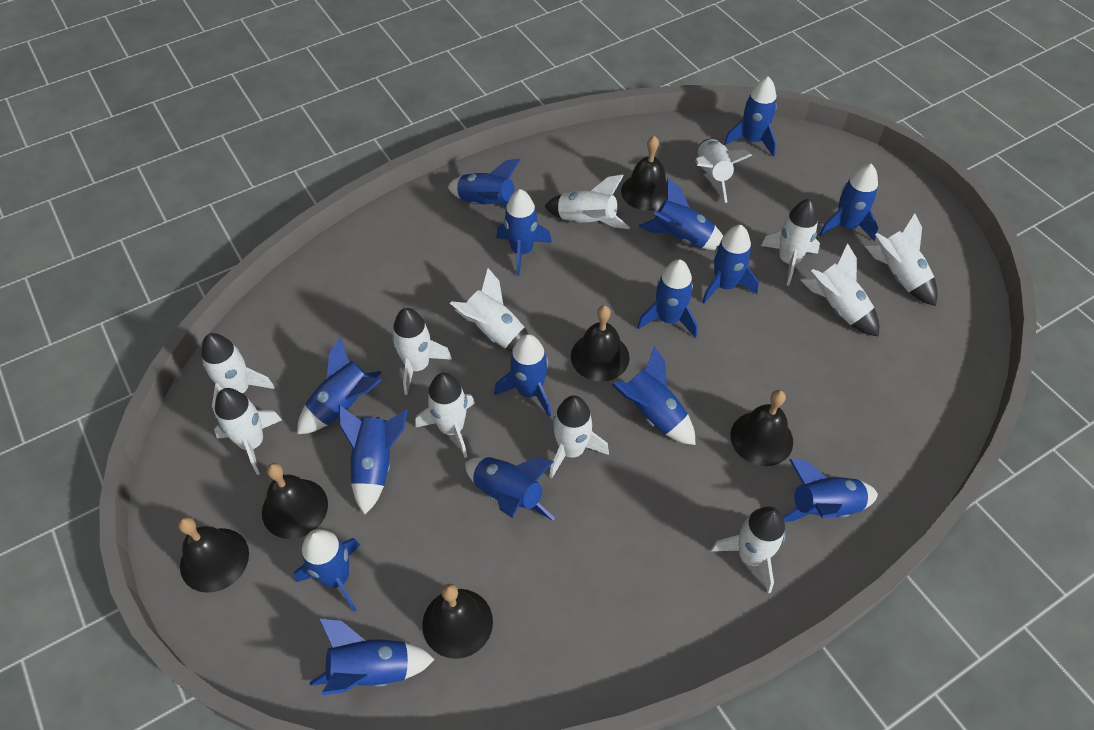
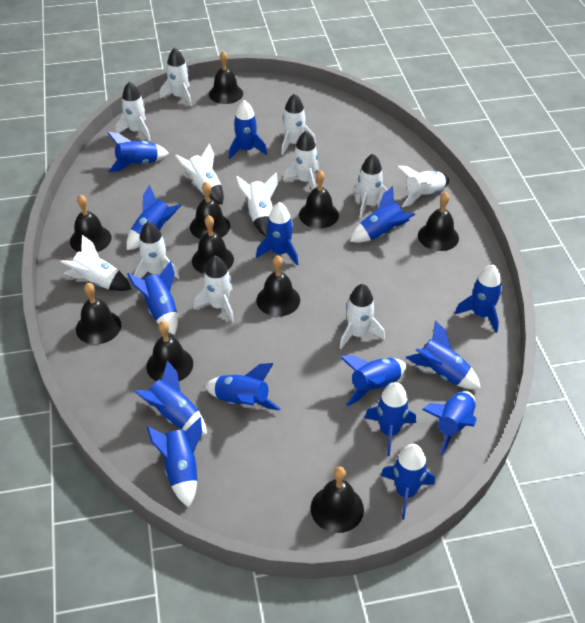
black bell: 6 -> 10

